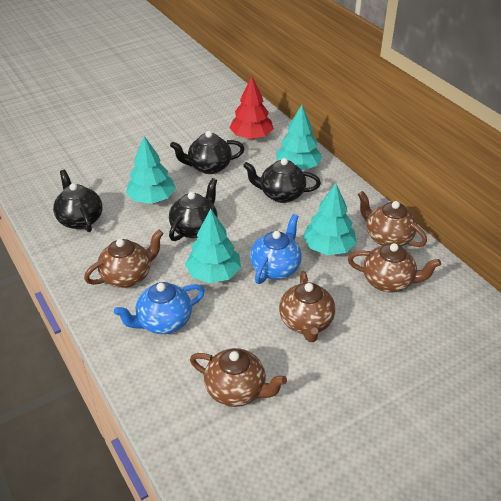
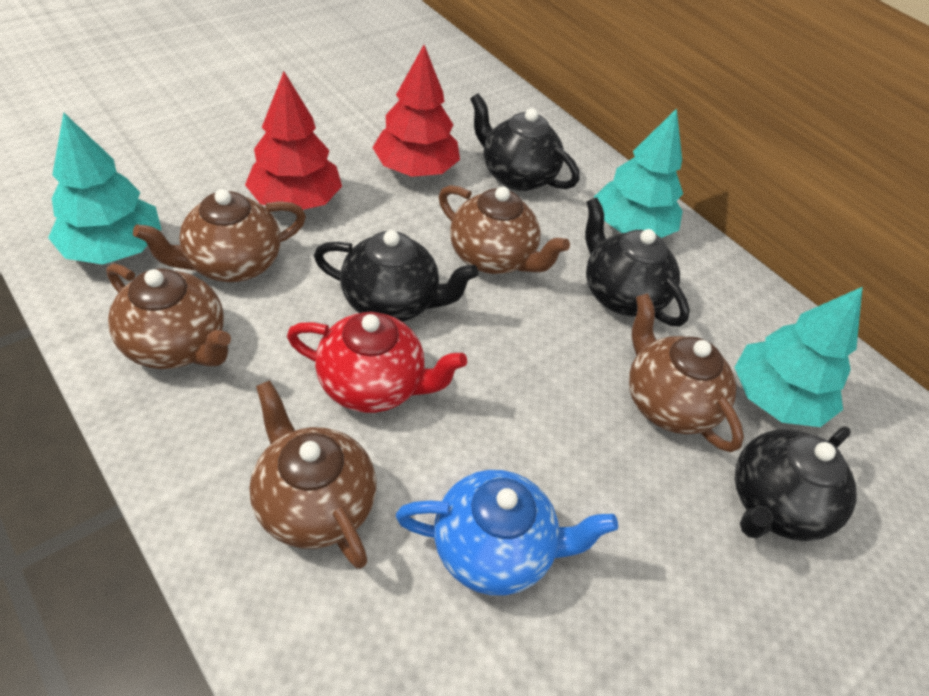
blue teapot: 2 -> 1
red teapot: 0 -> 1
red tree: 1 -> 2
turquoise tree: 4 -> 3

